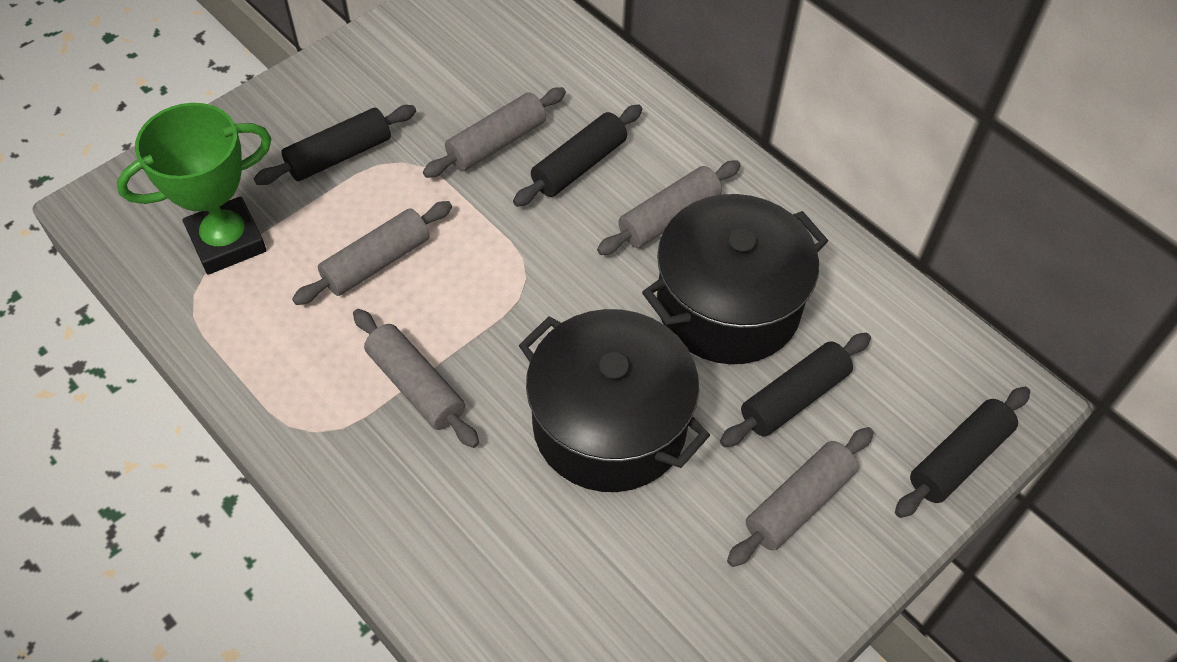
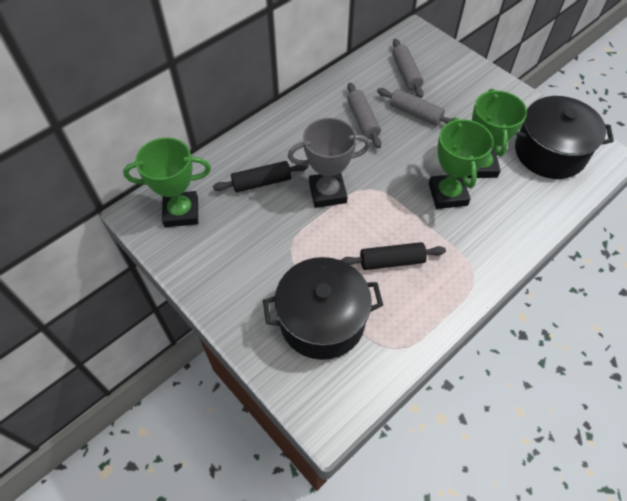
black rolling pin: 4 -> 2
green trophy: 1 -> 3
grey rolling pin: 5 -> 3
grey trophy: 0 -> 1

